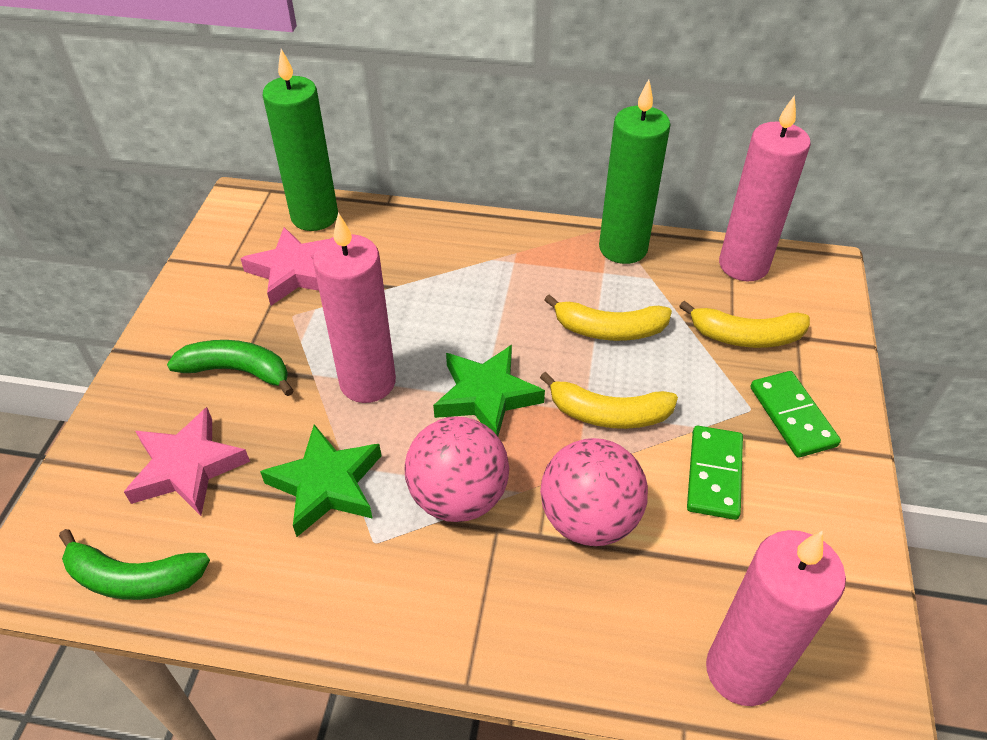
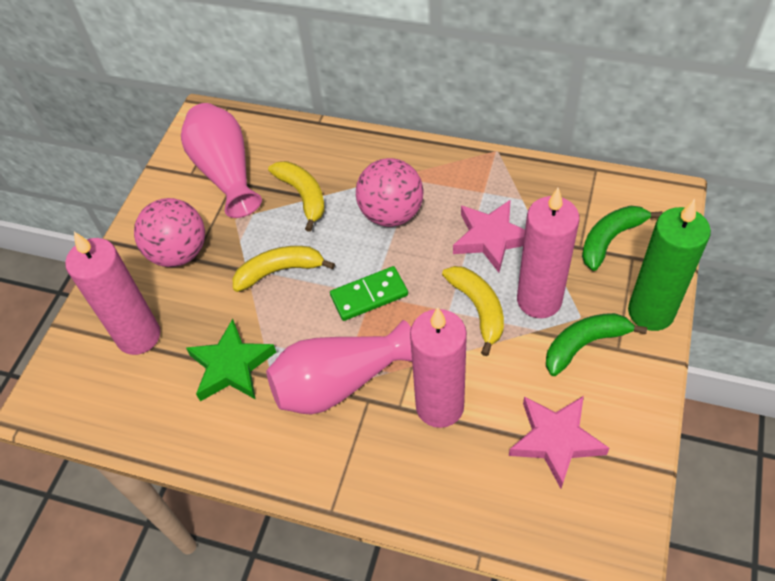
green candle: 2 -> 1
green domino: 2 -> 1
green star: 2 -> 1
pink vase: 0 -> 2

